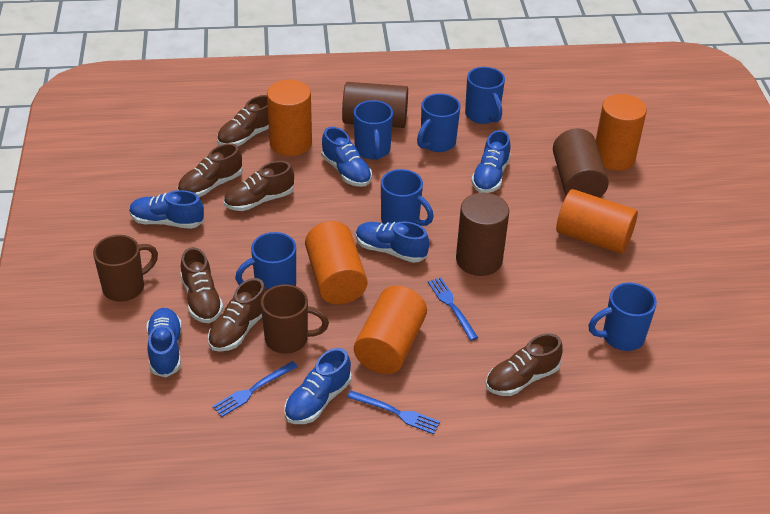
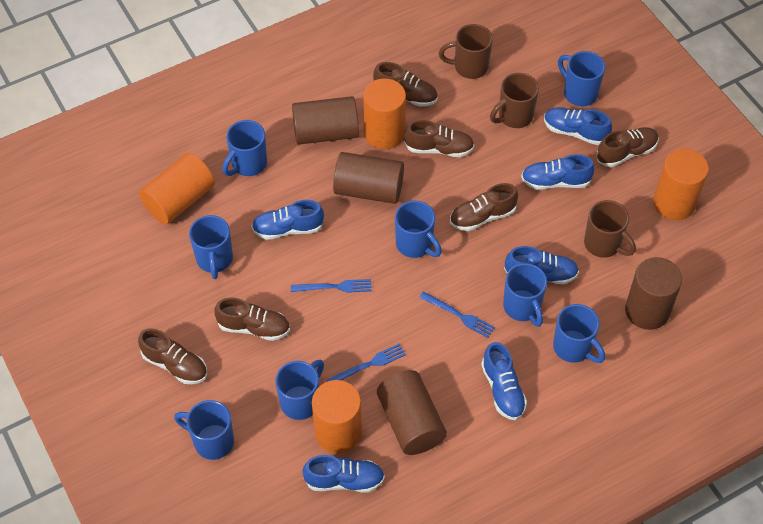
blue mug: 6 -> 8
brown cylinder: 3 -> 4
brown mug: 2 -> 3
orange cylinder: 5 -> 4

